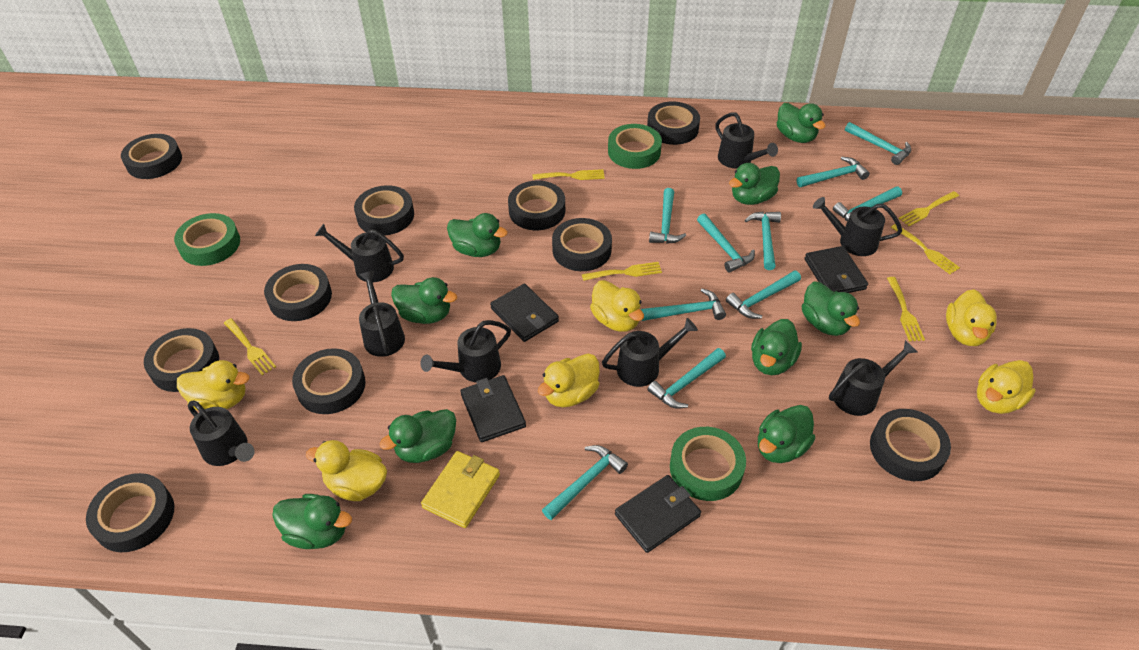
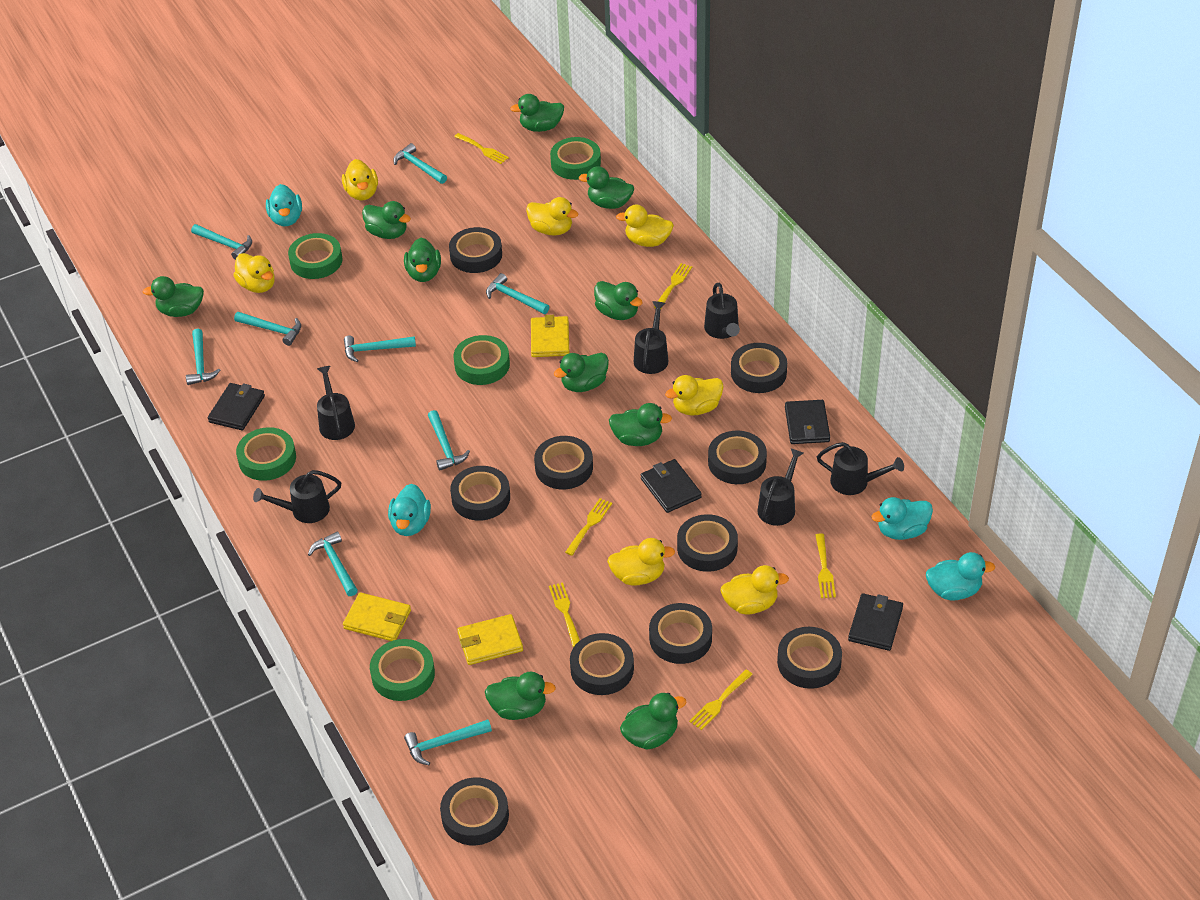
black watering can: 8 -> 6
green duck: 9 -> 10
green tape: 3 -> 5
turquoise duck: 0 -> 4
turquoise hammer: 10 -> 9
yellow duck: 6 -> 7
yellow wallet: 1 -> 3

